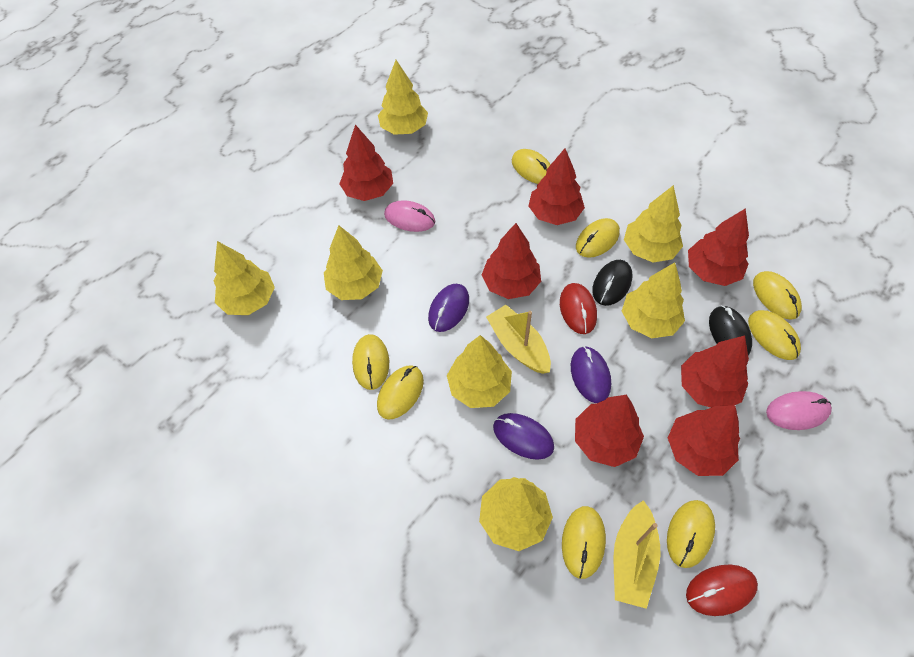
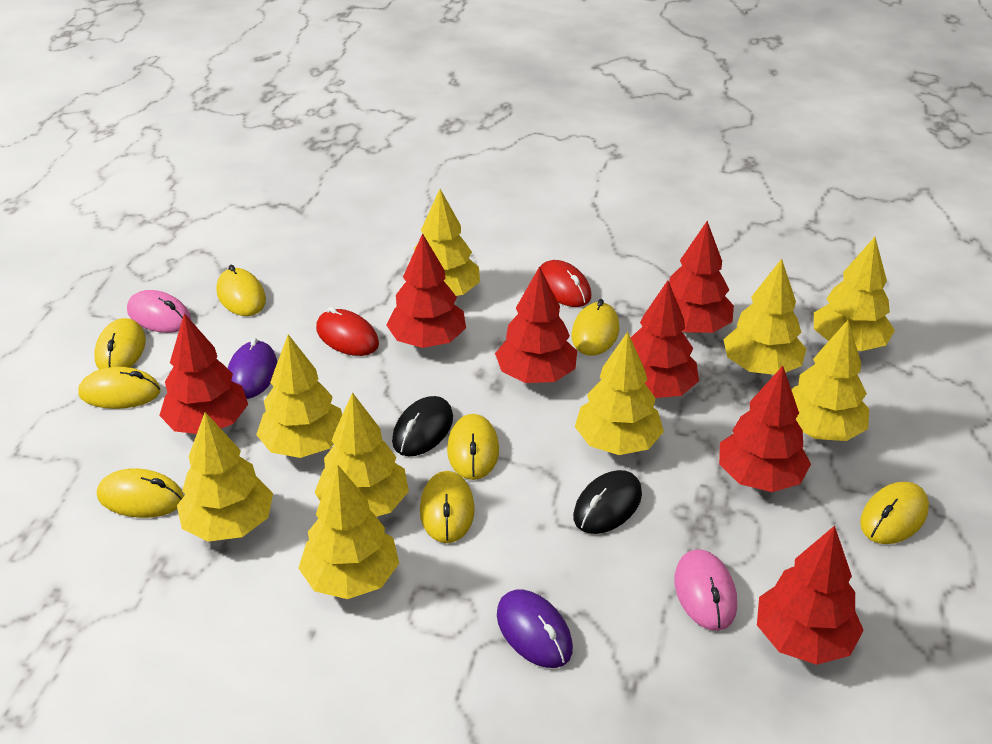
purple mouse: 3 -> 2
yellow boat: 2 -> 0
yellow tree: 7 -> 9

